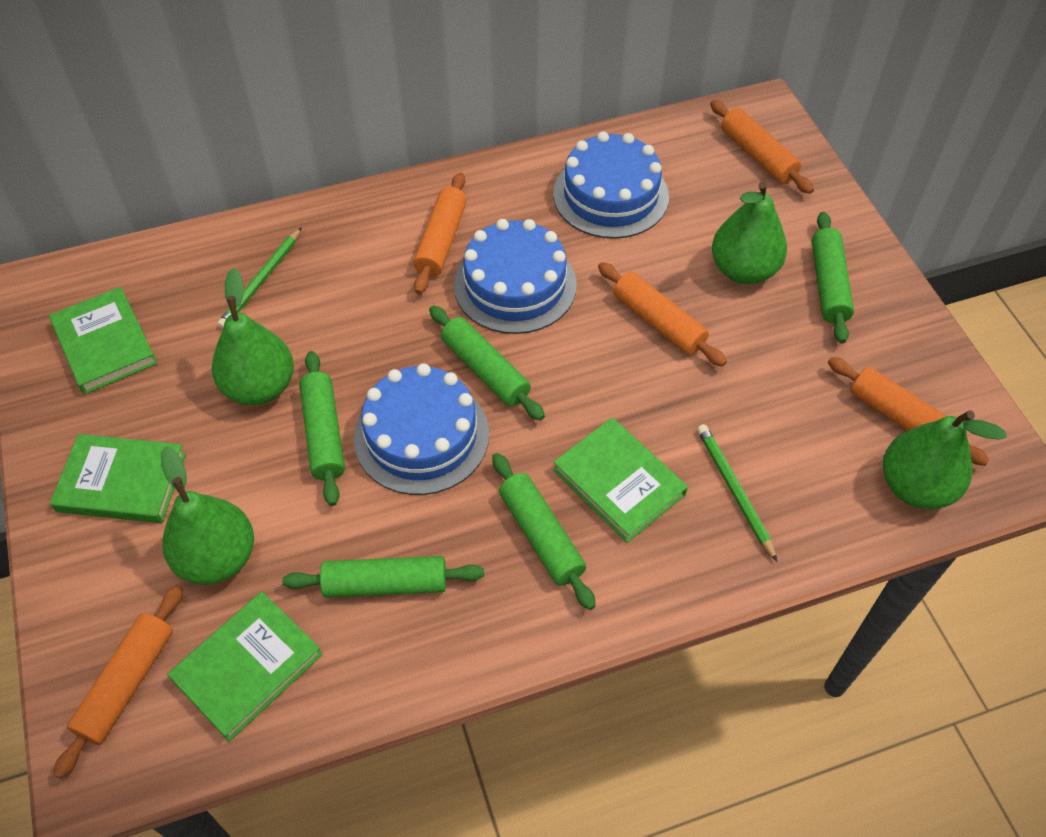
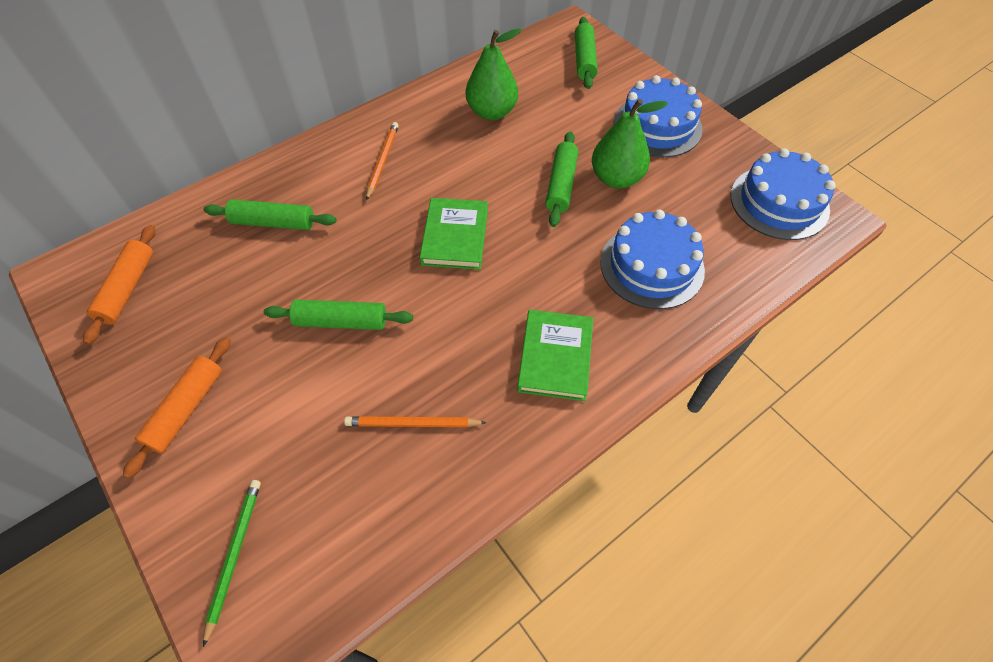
green book: 4 -> 2
green pear: 4 -> 2
green pencil: 2 -> 1
green rolling pin: 5 -> 4
orange pencil: 0 -> 2
orange rolling pin: 5 -> 2

